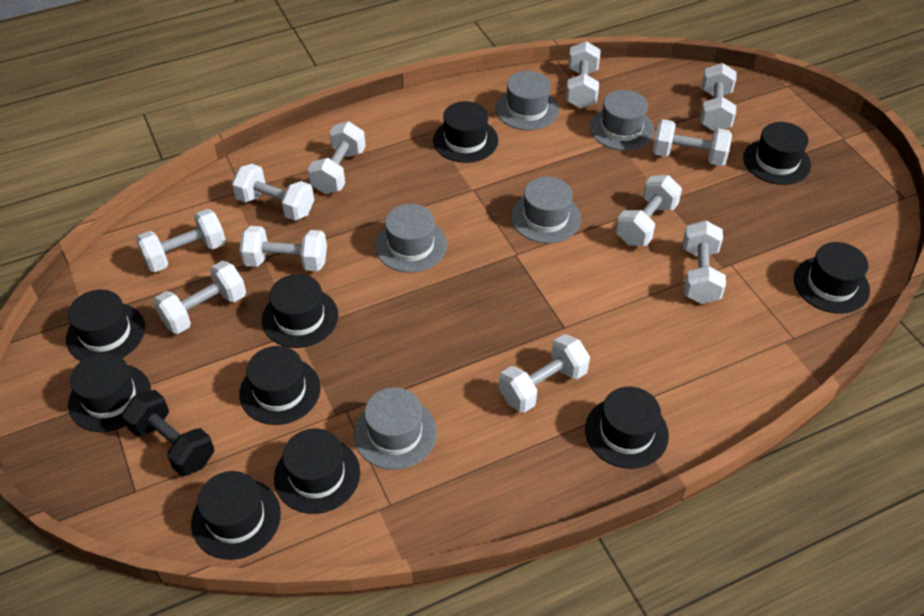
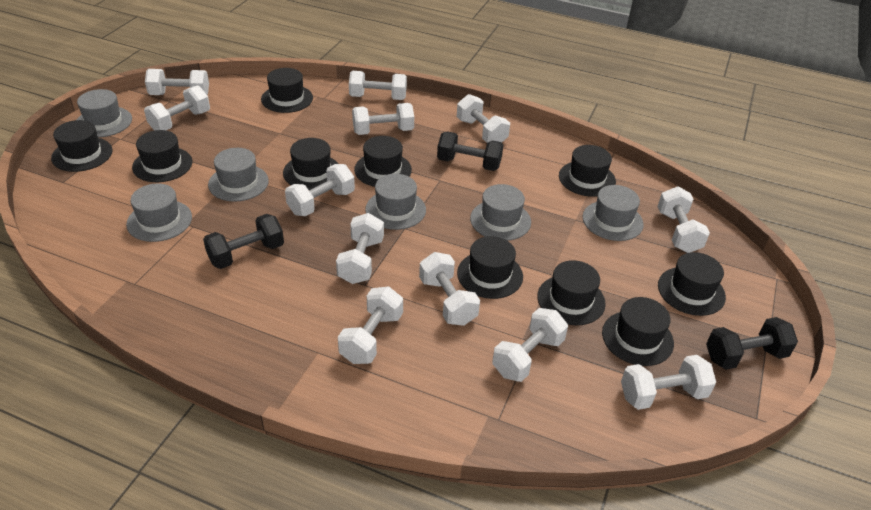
black dumbbell: 1 -> 3
grey hat: 5 -> 6
white dumbbell: 11 -> 12

